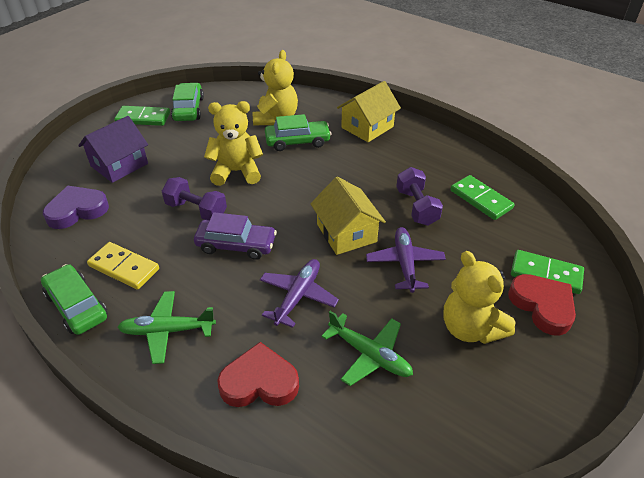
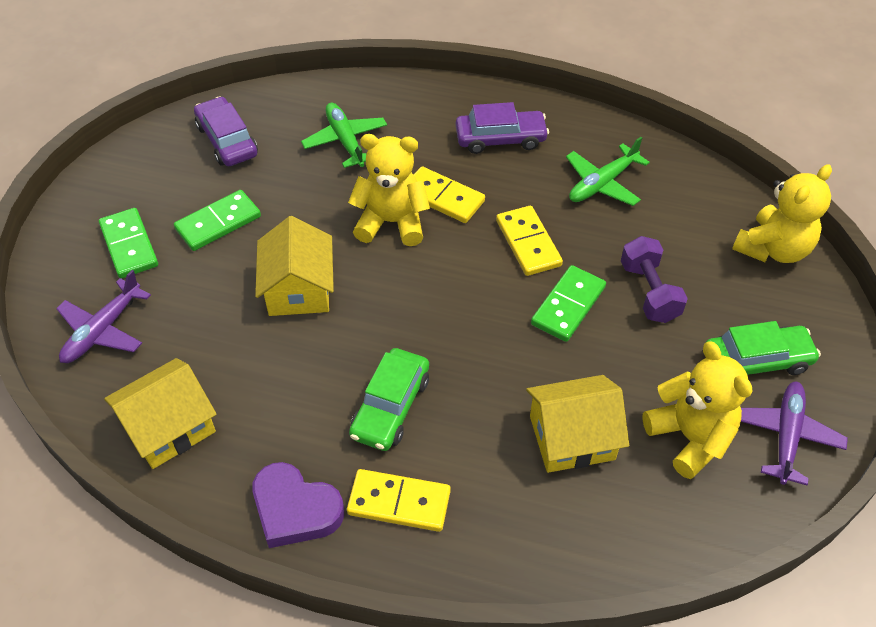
green car: 3 -> 2
purple car: 1 -> 2
purple dumbbell: 2 -> 1
purple house: 1 -> 0
red heart: 2 -> 0
yellow domino: 1 -> 3
yellow house: 2 -> 3

